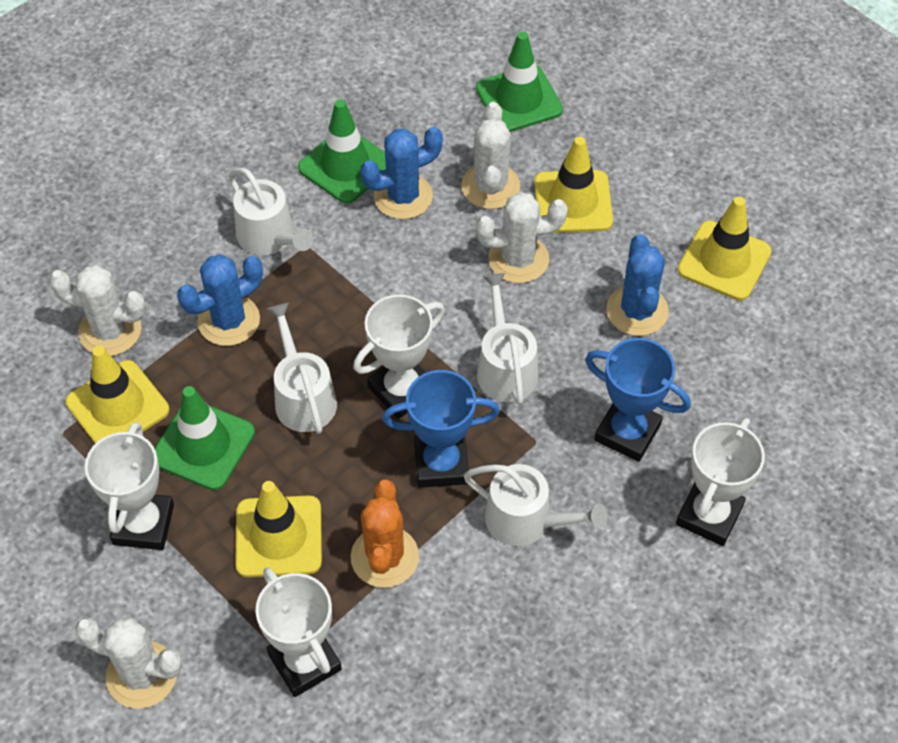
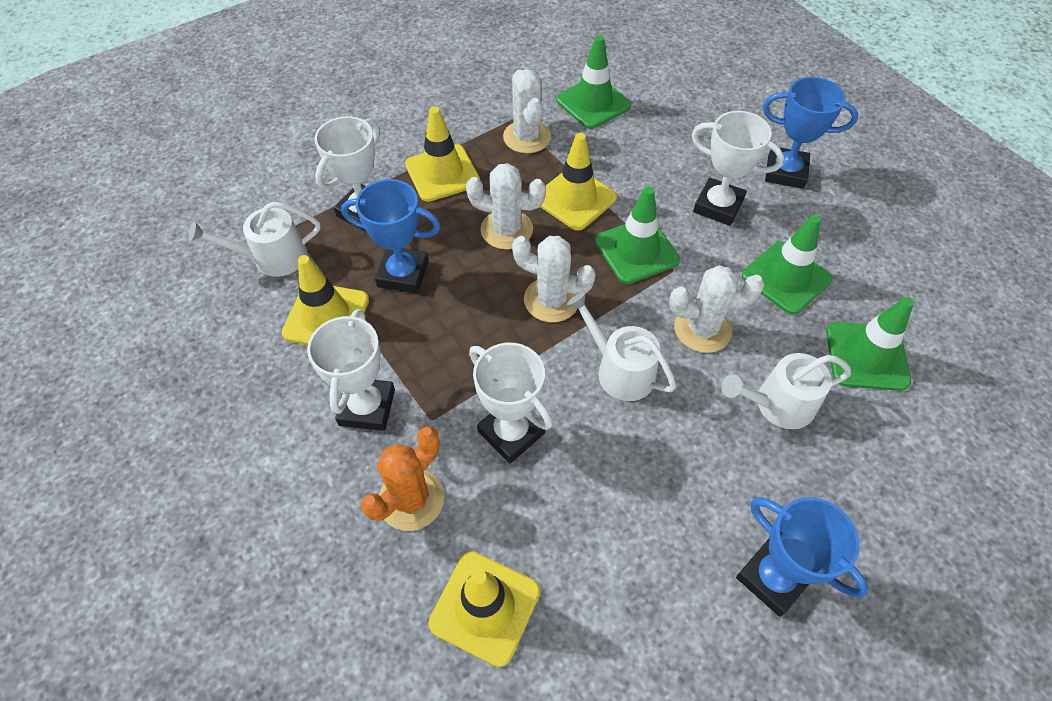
blue cactus: 3 -> 0
blue trophy: 2 -> 3
green traffic cone: 3 -> 4
white watering can: 4 -> 3

